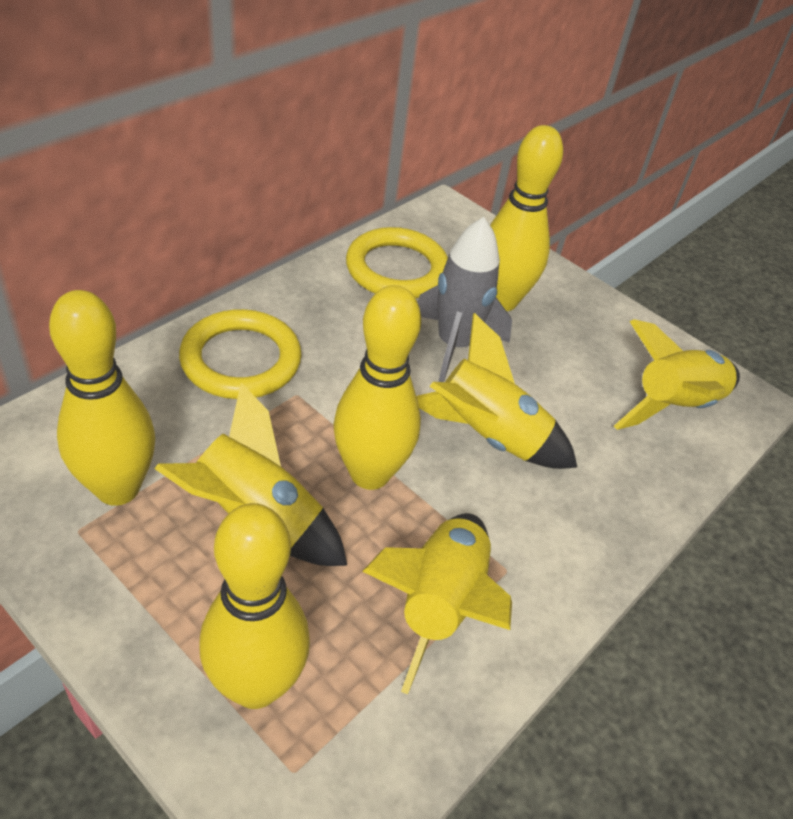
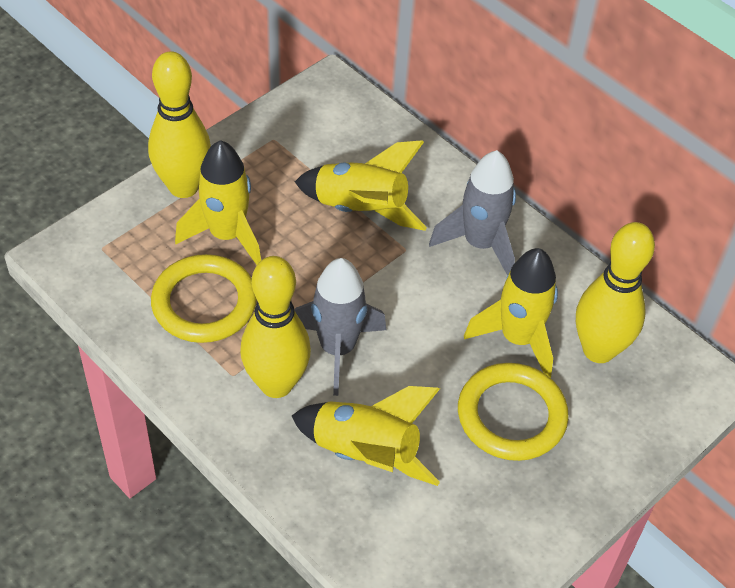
grey rocket: 1 -> 2
yellow bowling pin: 4 -> 3

